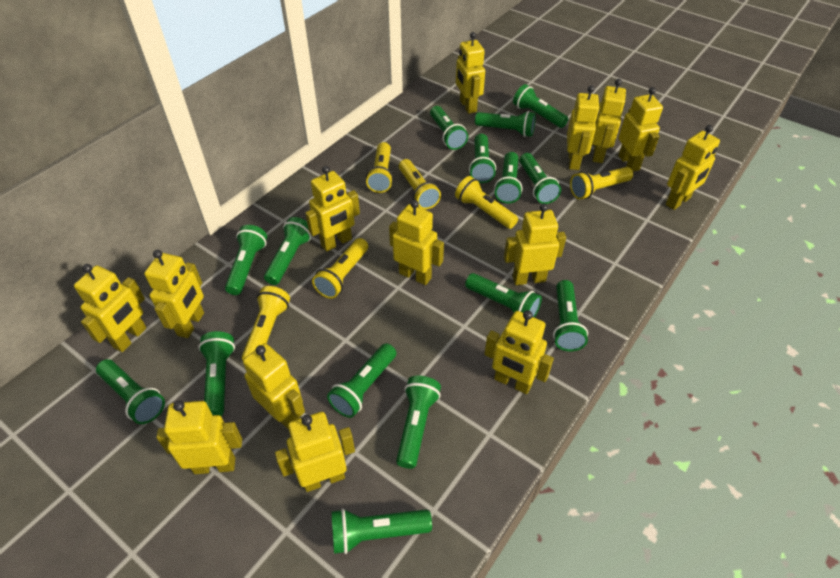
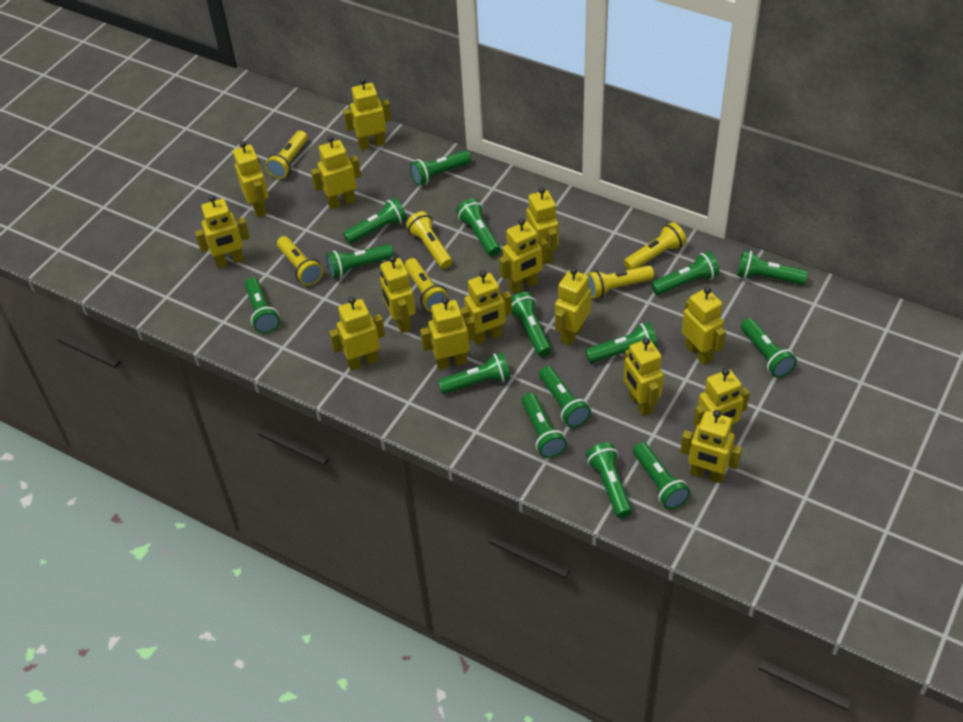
yellow robot: 14 -> 15

